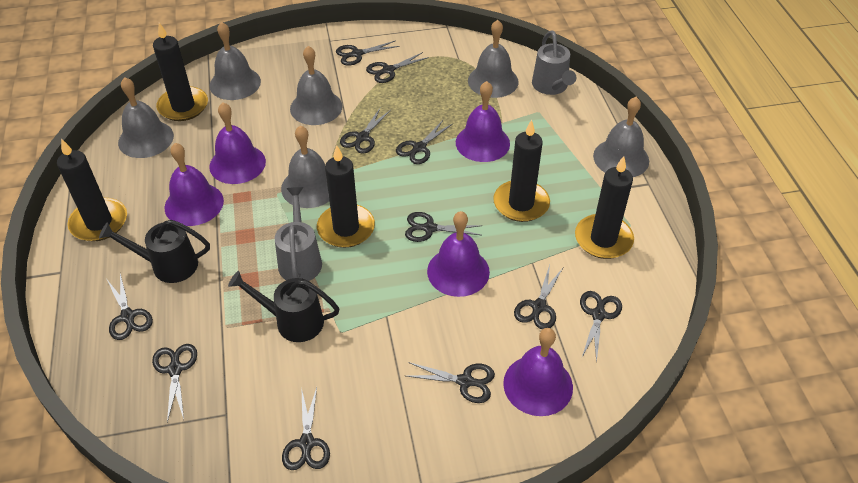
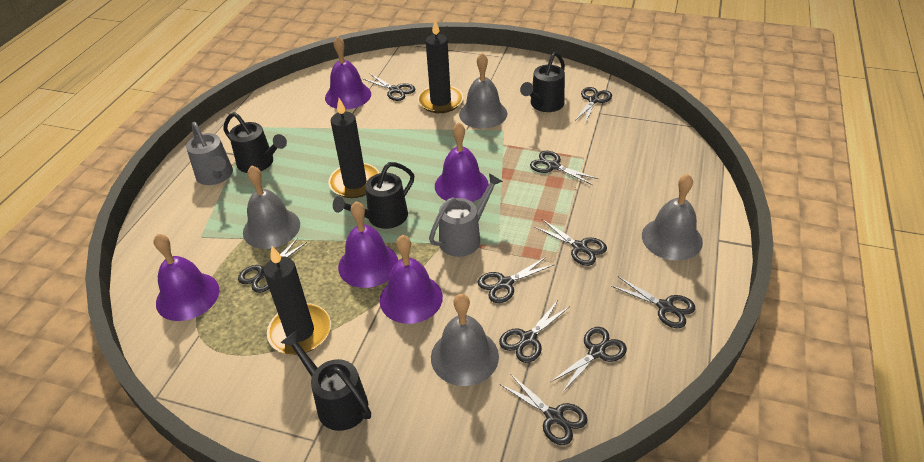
black candle: 5 -> 3
black scissors: 11 -> 10
black watering can: 2 -> 4
grey bell: 6 -> 4

